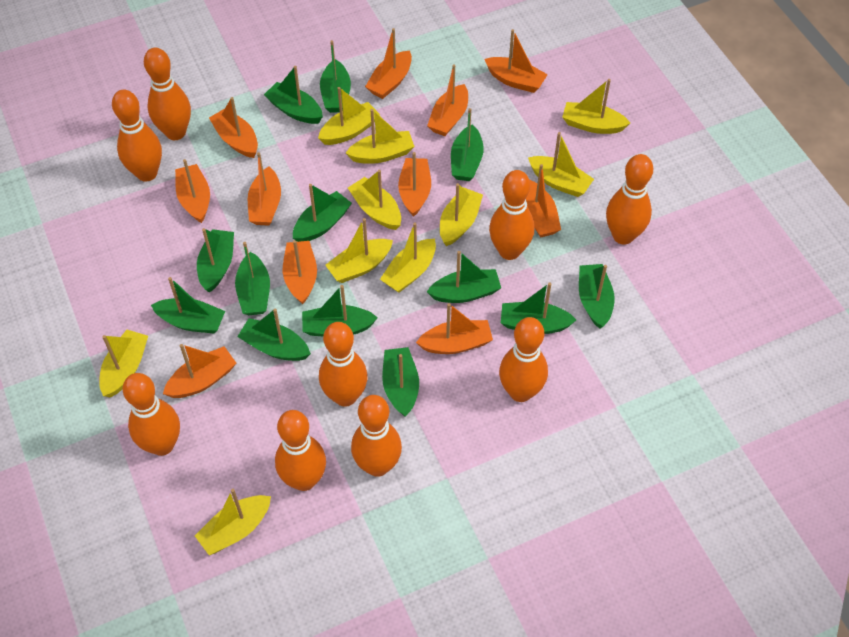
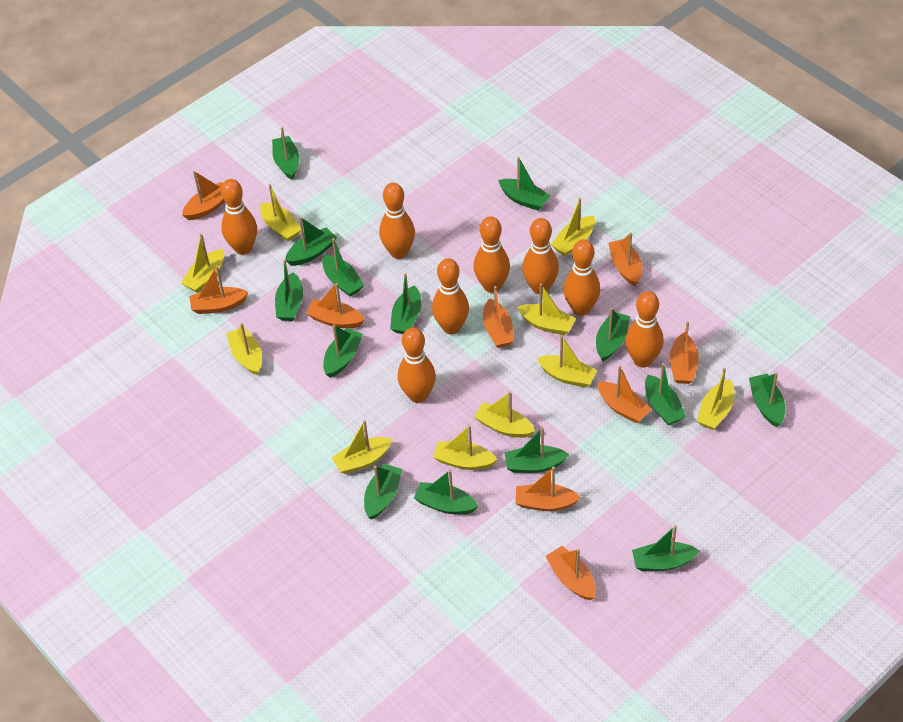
green boat: 13 -> 14
orange boat: 11 -> 9
orange bowling pin: 9 -> 8

